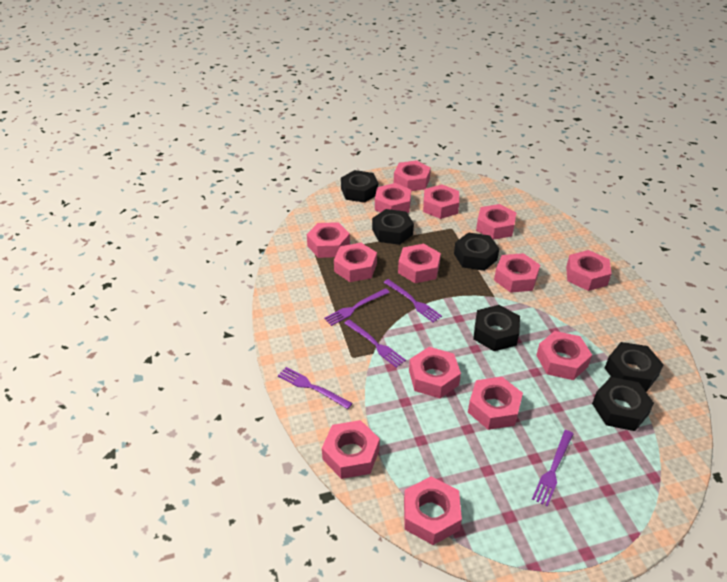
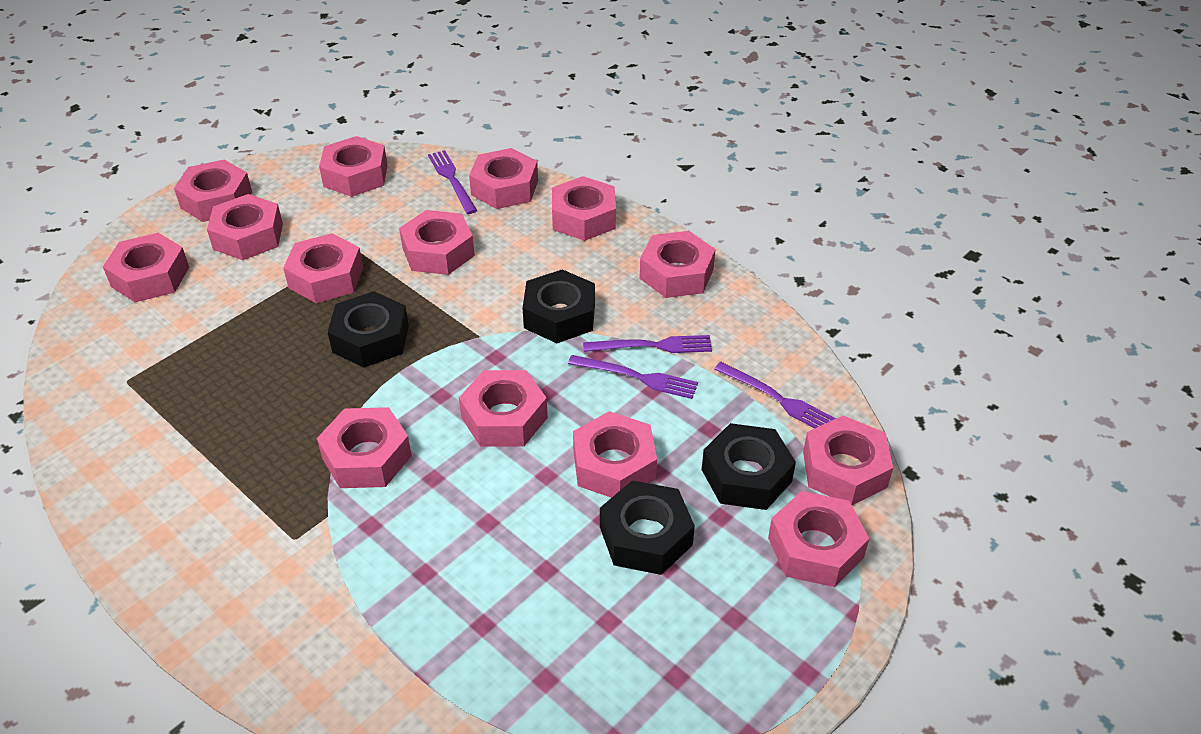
black nut: 6 -> 4
purple fork: 5 -> 4

